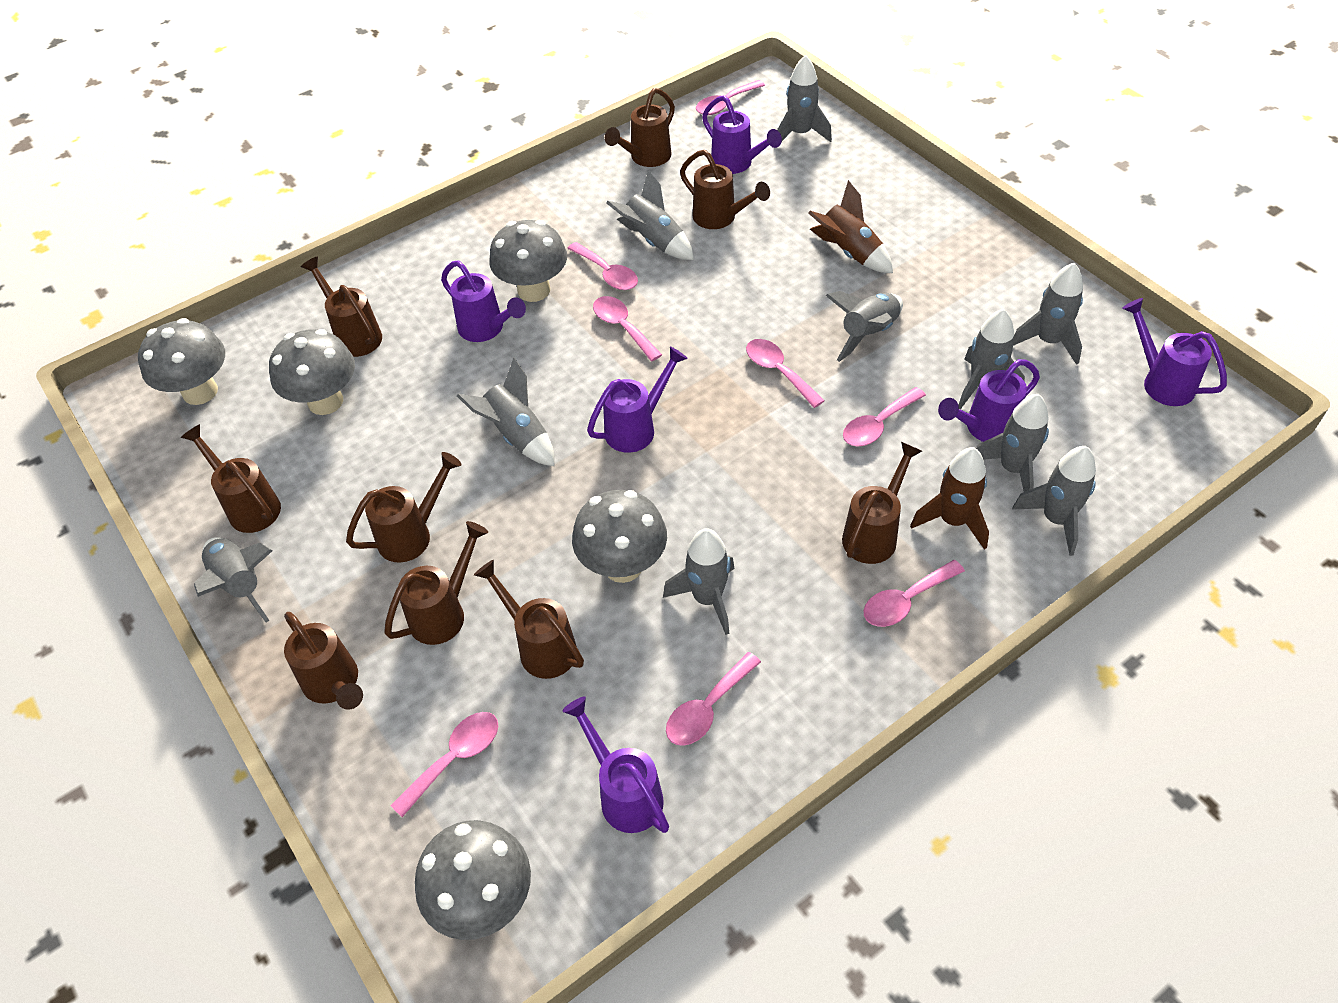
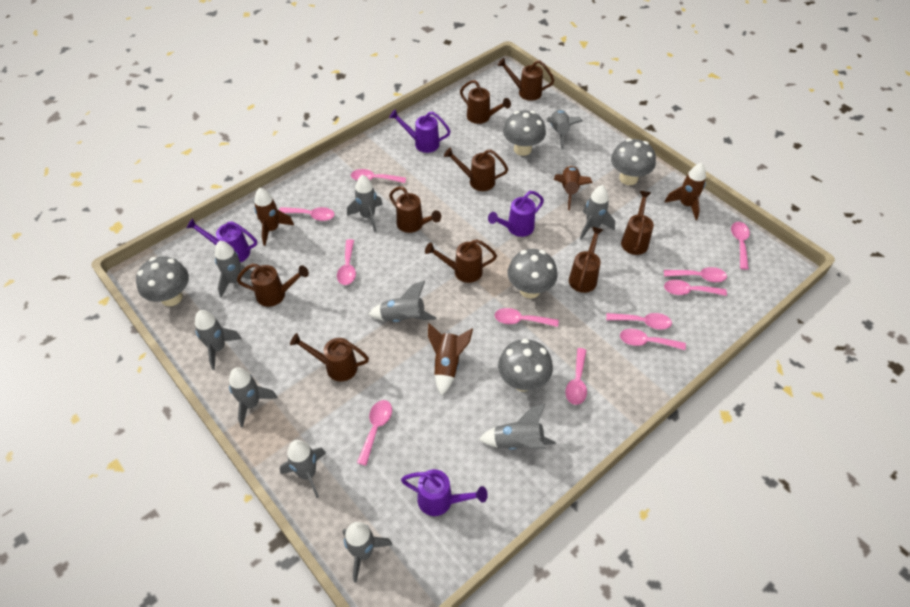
brown rocket: 2 -> 4
pink spoon: 8 -> 11
purple watering can: 6 -> 4

